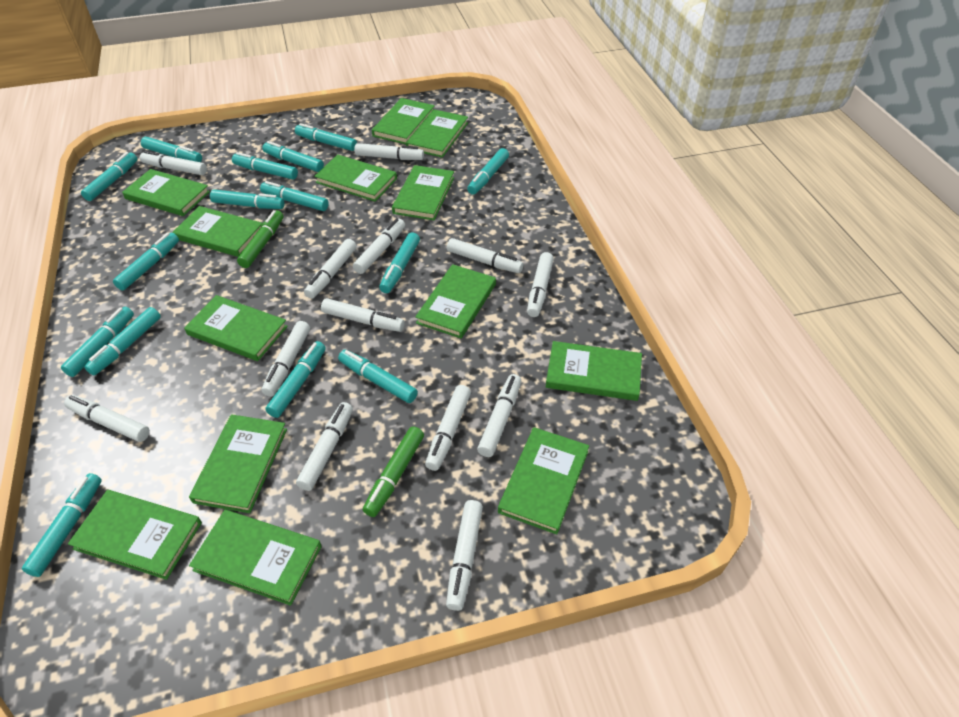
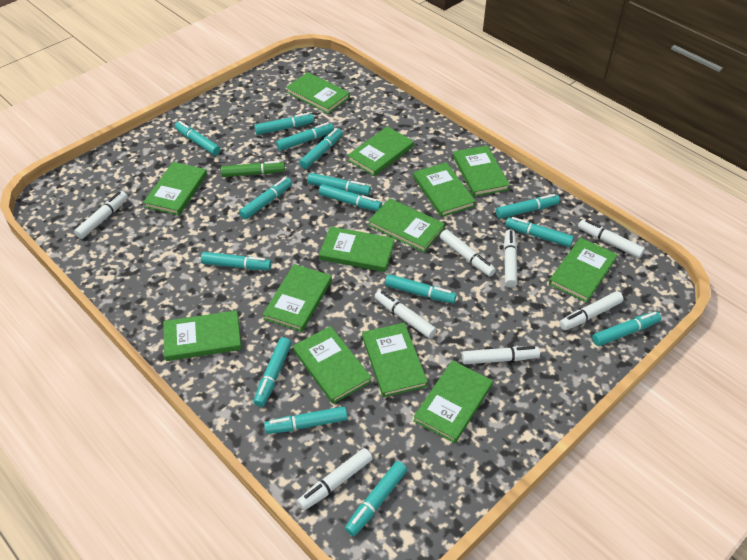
green marker: 2 -> 1
white marker: 13 -> 8

